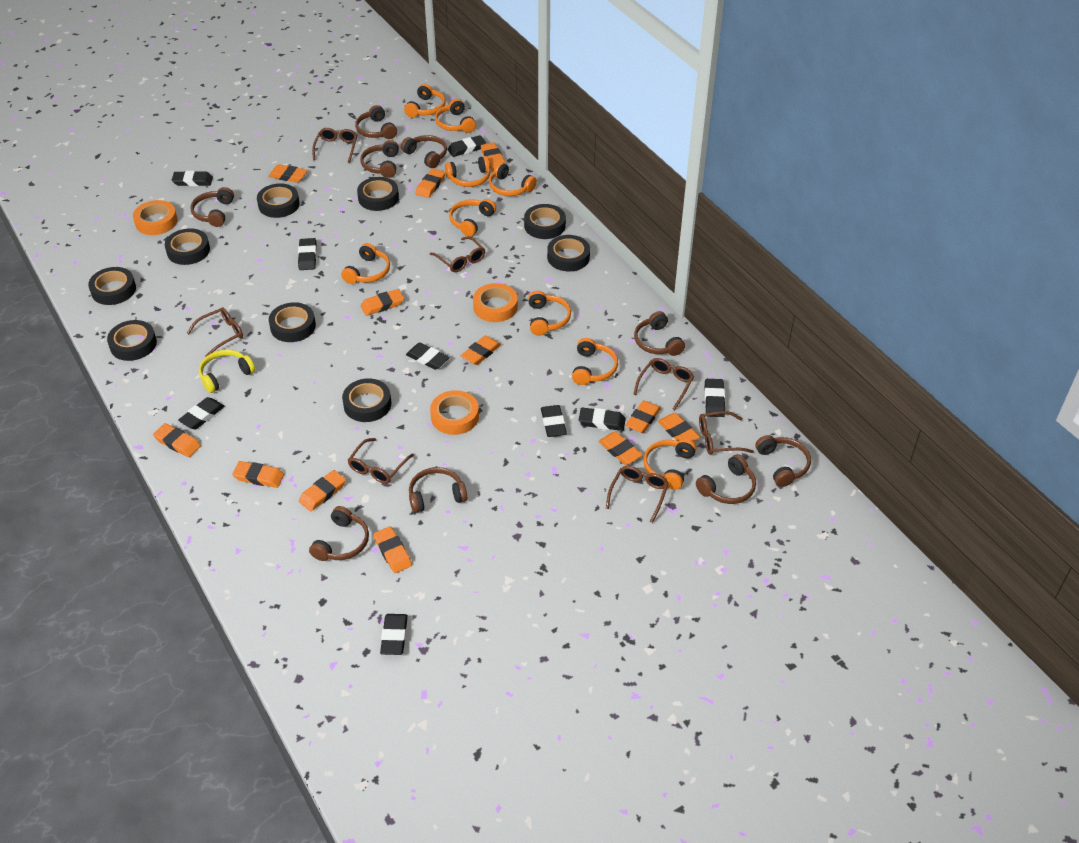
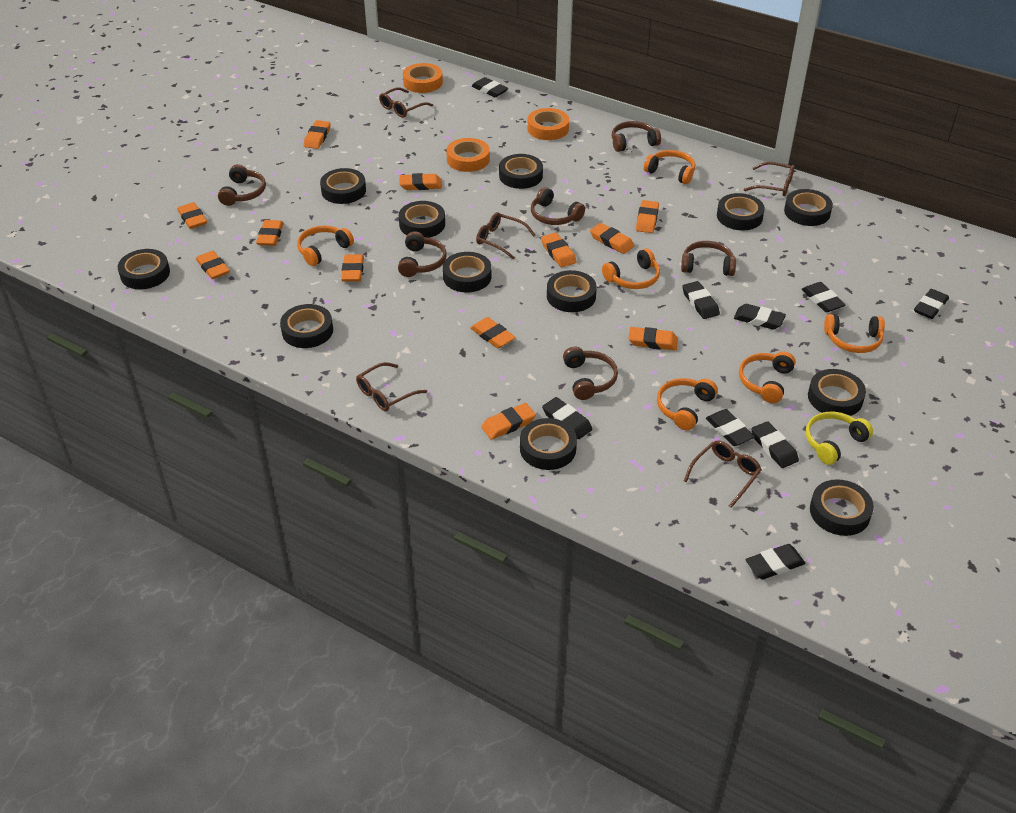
black tape: 9 -> 12
brown glasses: 7 -> 5
brown headphones: 9 -> 6
orange headphones: 9 -> 6

